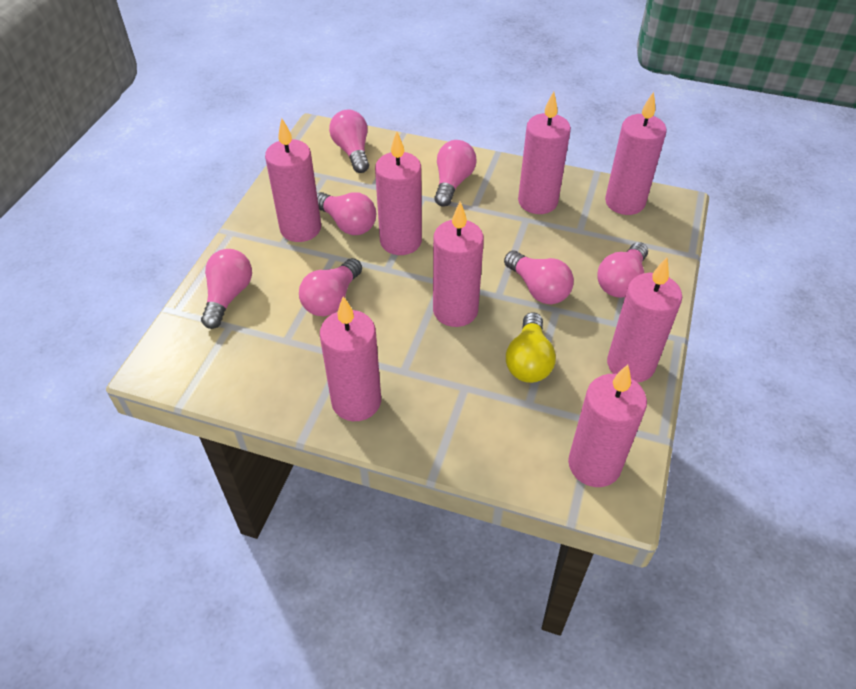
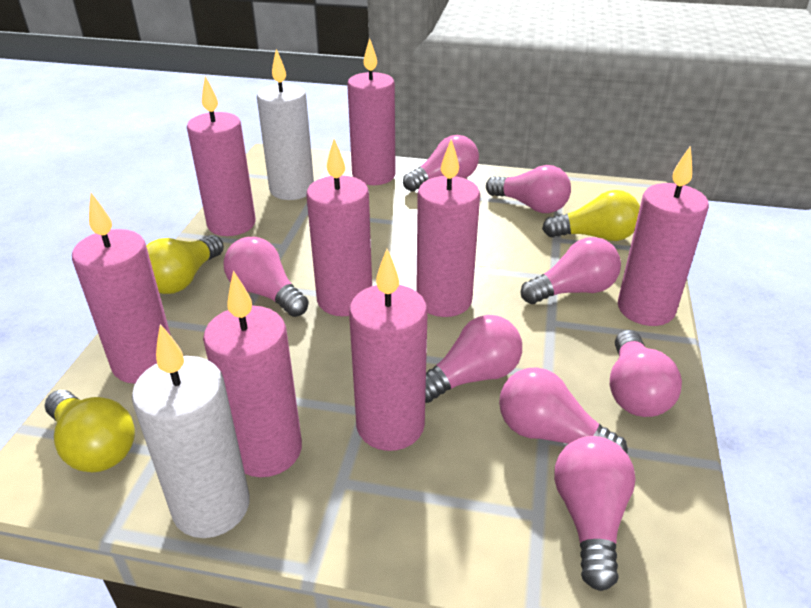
pink light bulb: 7 -> 8
white candle: 0 -> 2
yellow light bulb: 1 -> 3

